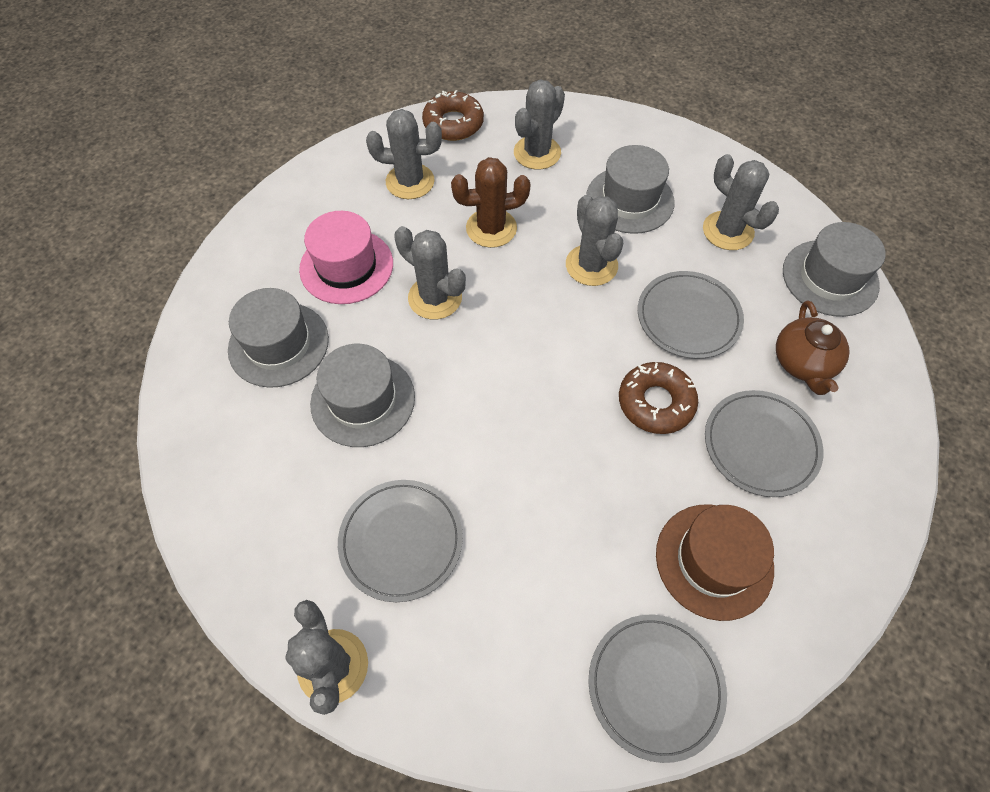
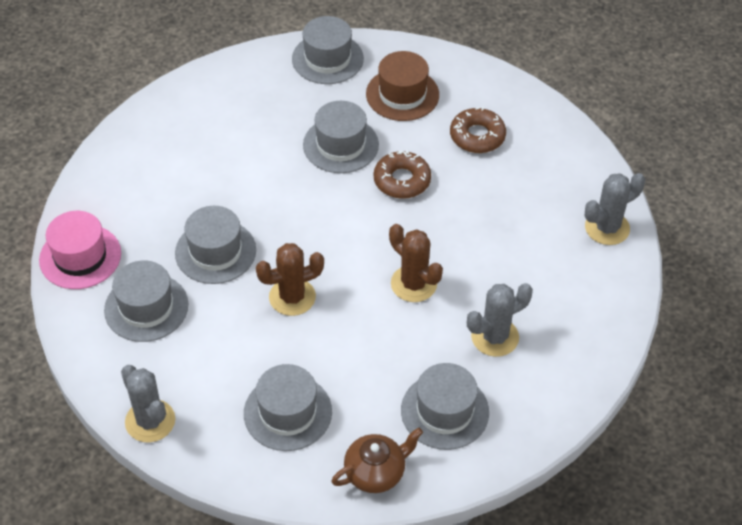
brown cactus: 1 -> 2
grey cactus: 6 -> 3
grey hat: 4 -> 6
grey plate: 4 -> 0

